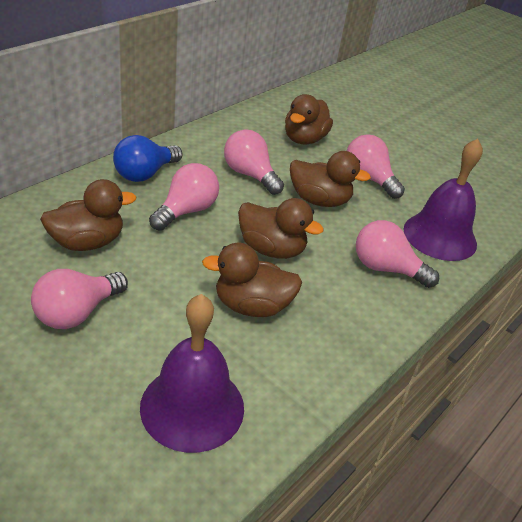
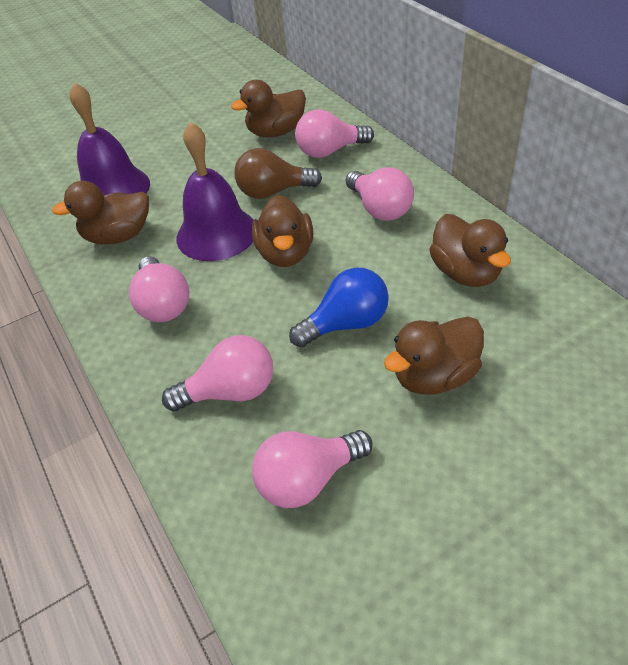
brown light bulb: 0 -> 1

